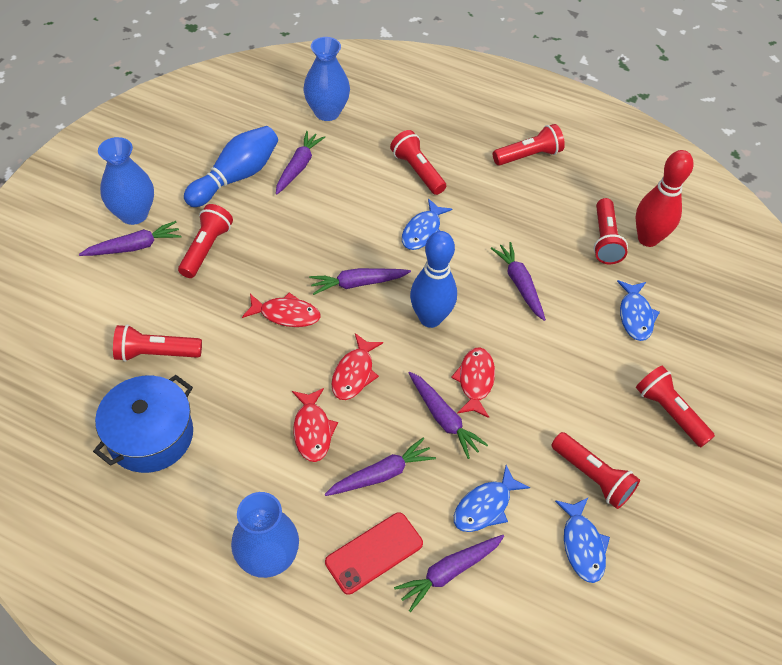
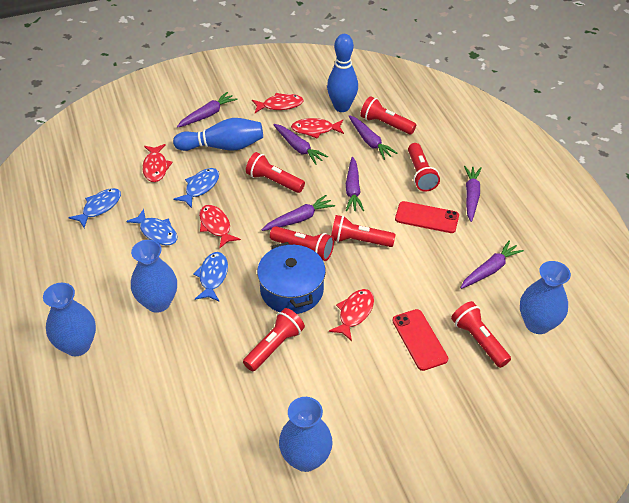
blue vase: 3 -> 4
red bowling pin: 1 -> 0
red fish: 4 -> 5
red phone: 1 -> 2

